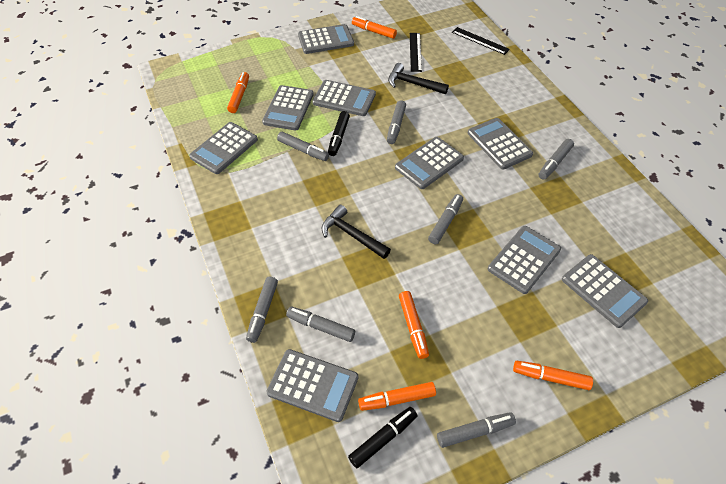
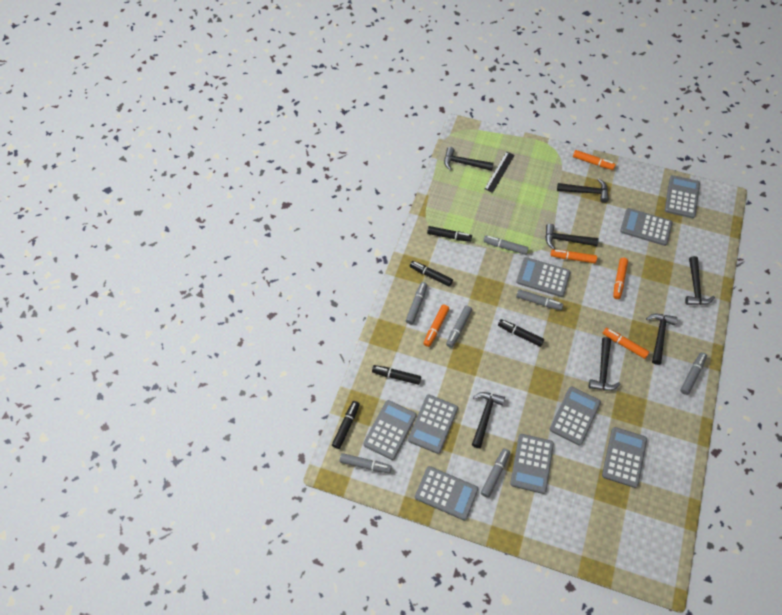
black hammer: 2 -> 7
black marker: 2 -> 5
black ruler: 2 -> 1

